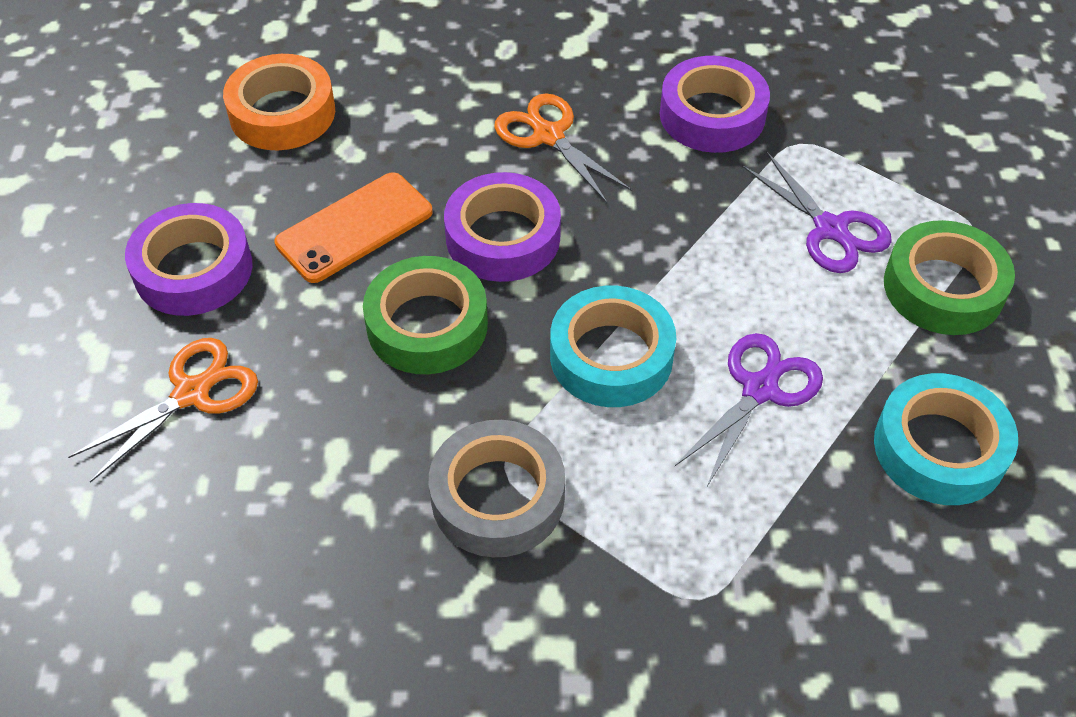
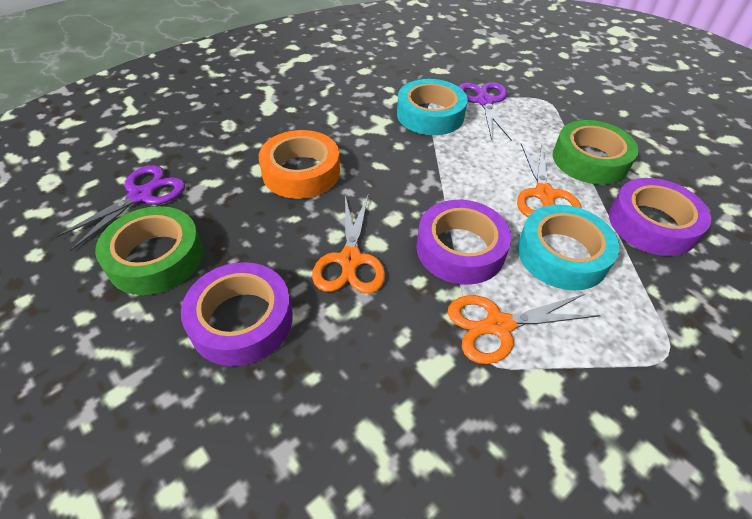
grey tape: 1 -> 0
orange phone: 1 -> 0
orange scissors: 2 -> 3

